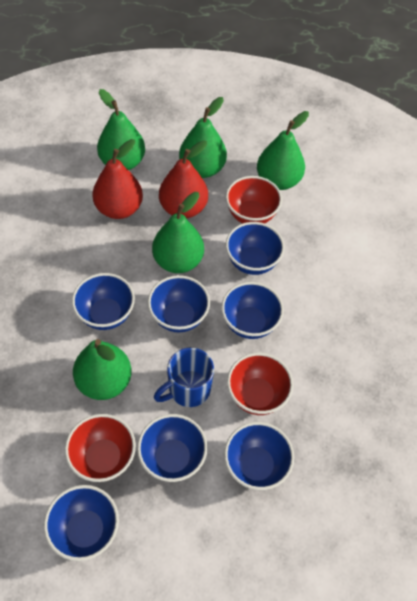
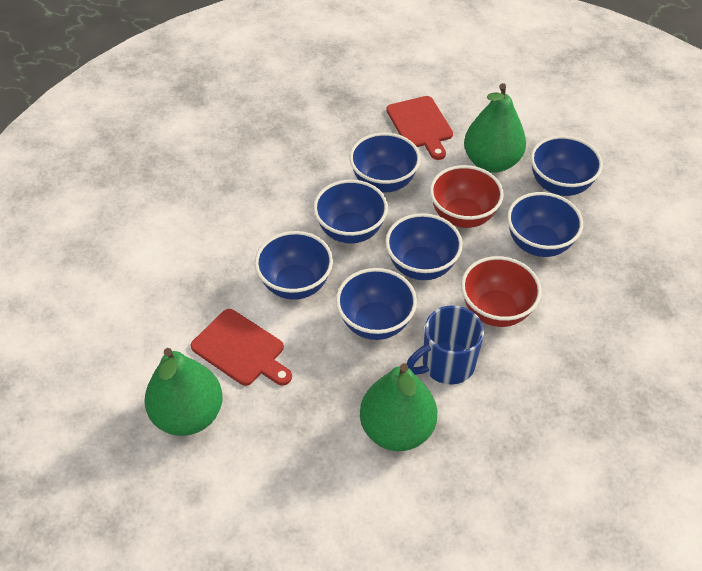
green pear: 5 -> 3
red bowl: 3 -> 2
red cutting board: 0 -> 2
red pear: 2 -> 0

